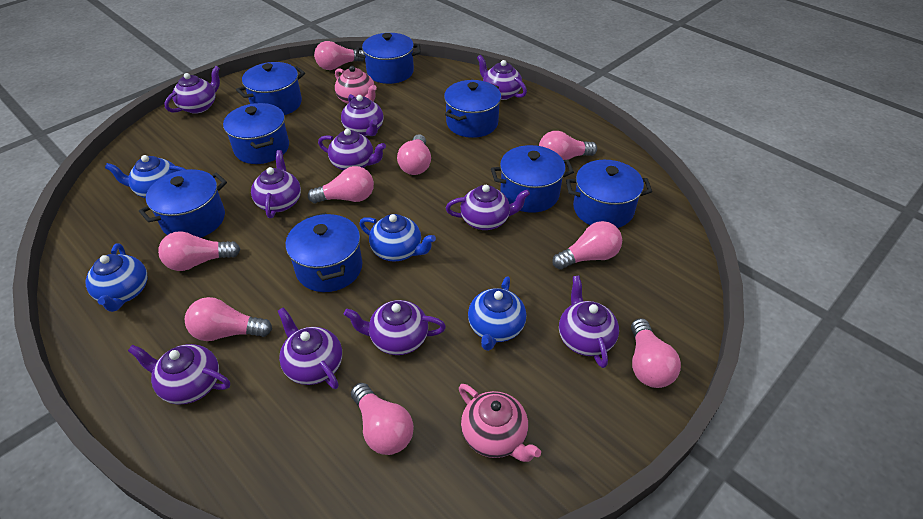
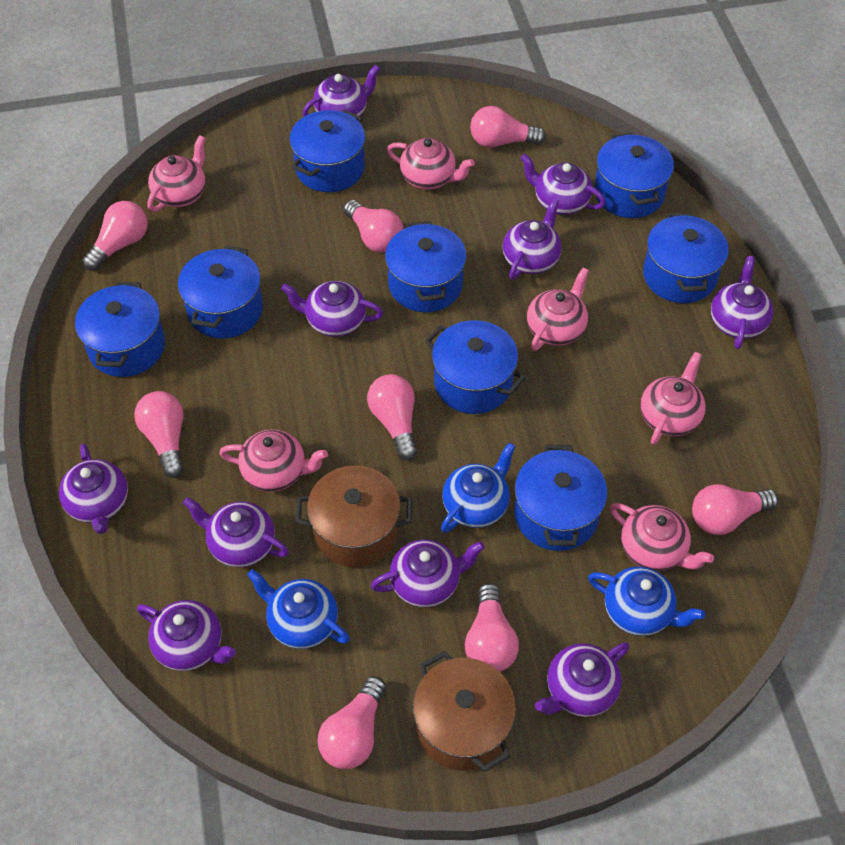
blue teapot: 4 -> 3
brown pot: 0 -> 2
pink light bulb: 9 -> 8
pink teapot: 2 -> 6

